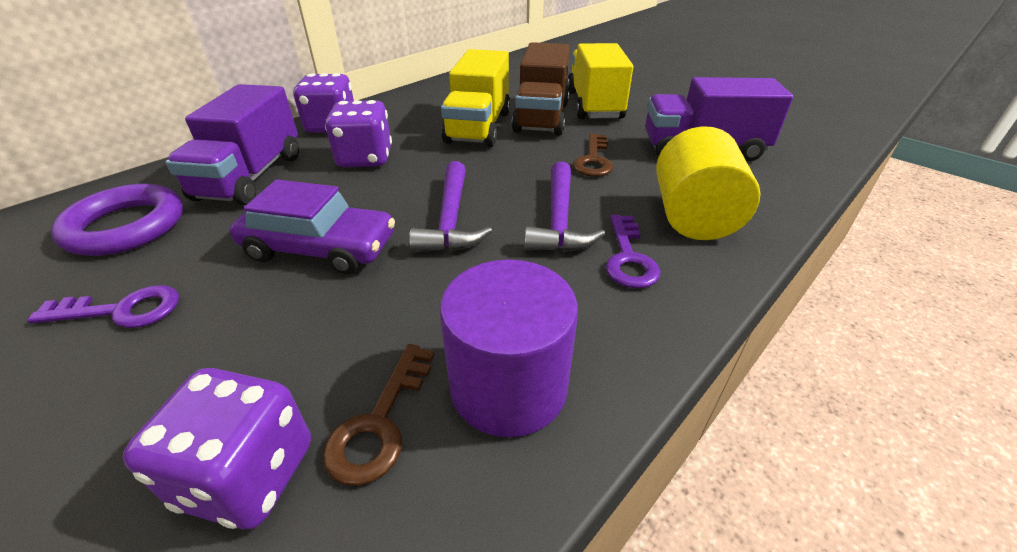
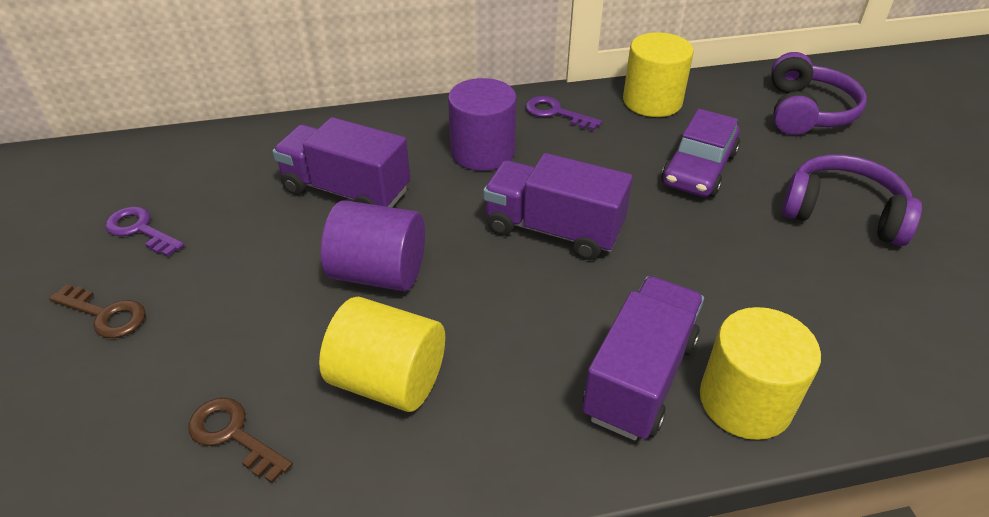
brown truck: 1 -> 0
purple cylinder: 1 -> 2
purple dice: 3 -> 0
purple hammer: 2 -> 0
purple headphones: 0 -> 2
purple ring: 1 -> 0
purple truck: 2 -> 3
yellow cylinder: 1 -> 3
yellow truck: 2 -> 0

